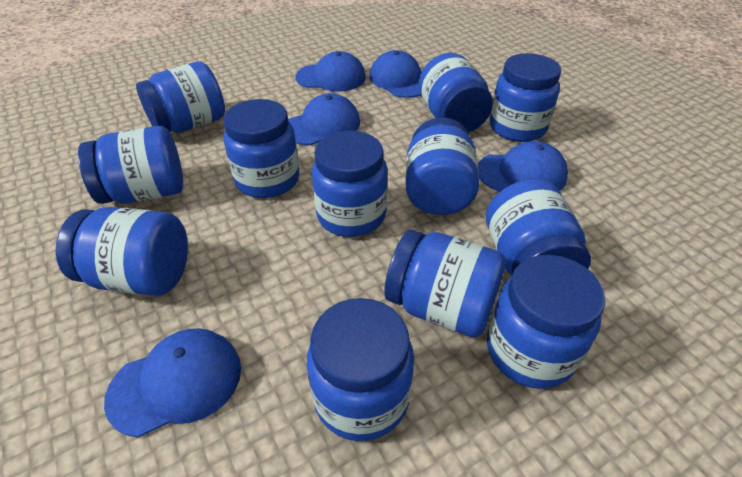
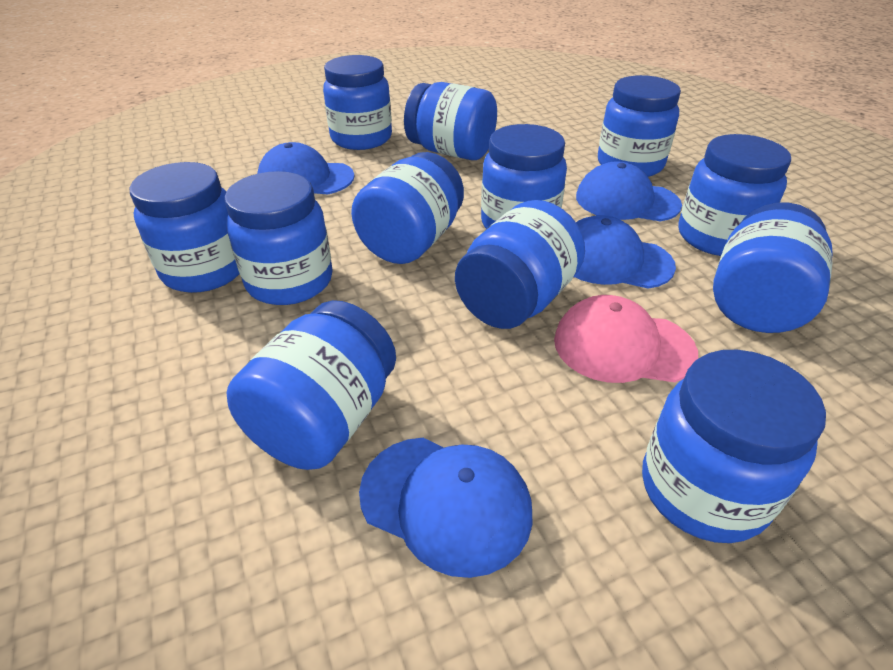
blue cap: 5 -> 4
pink cap: 0 -> 1

